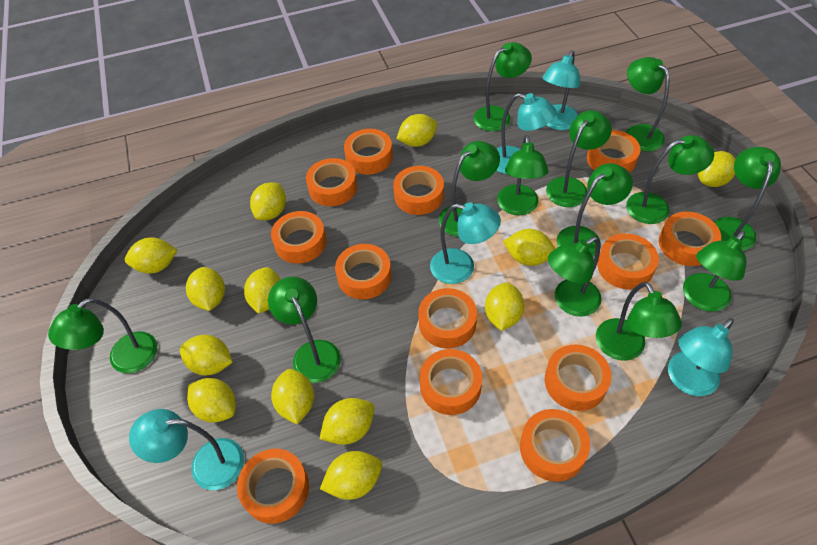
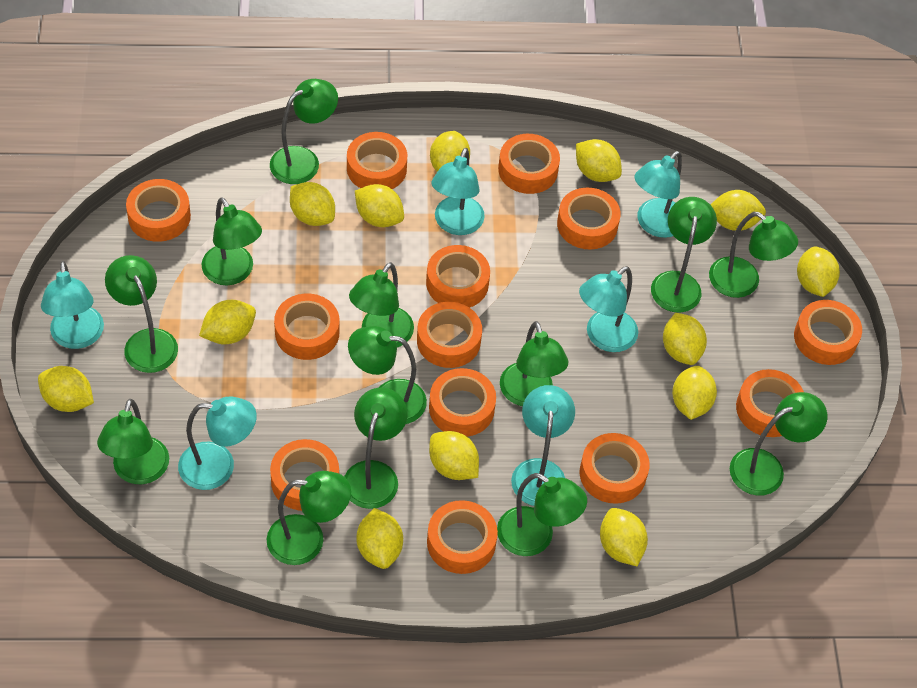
turquoise lamp: 5 -> 6

